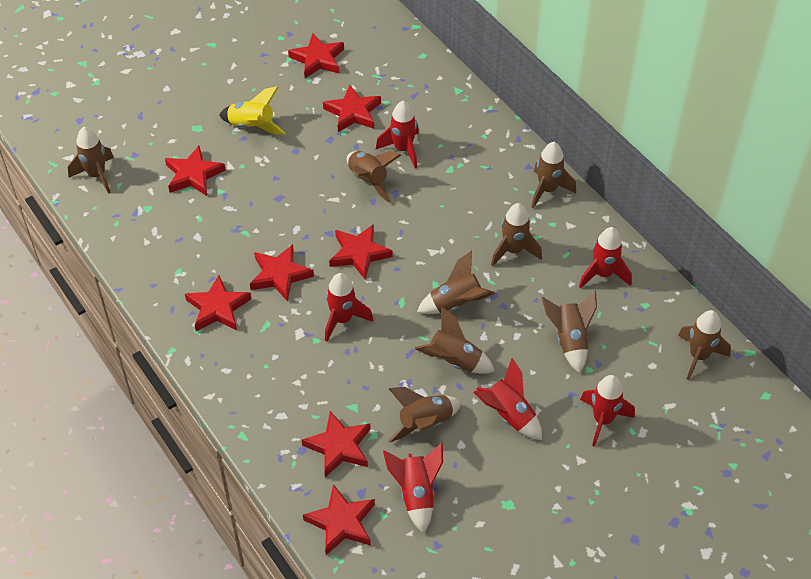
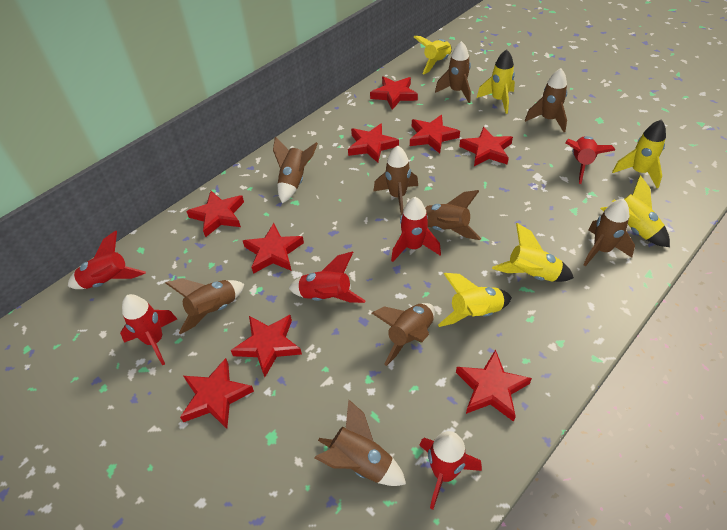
red star: 8 -> 9
yellow rocket: 1 -> 6

